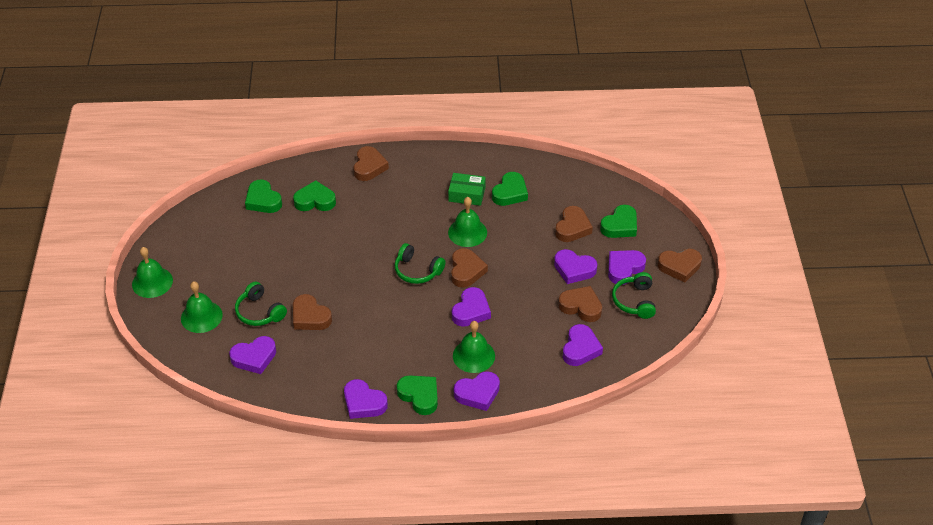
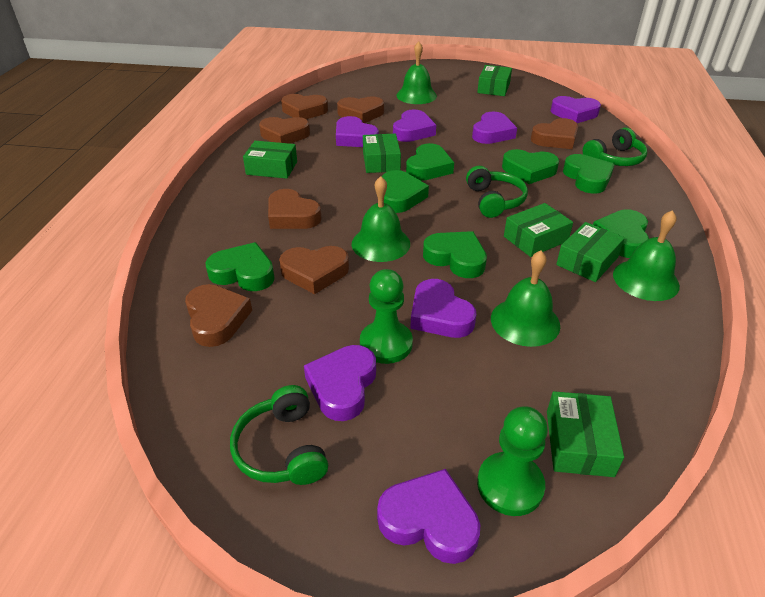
brown heart: 6 -> 7
green box: 1 -> 6
green heart: 5 -> 7
green pawn: 0 -> 2

